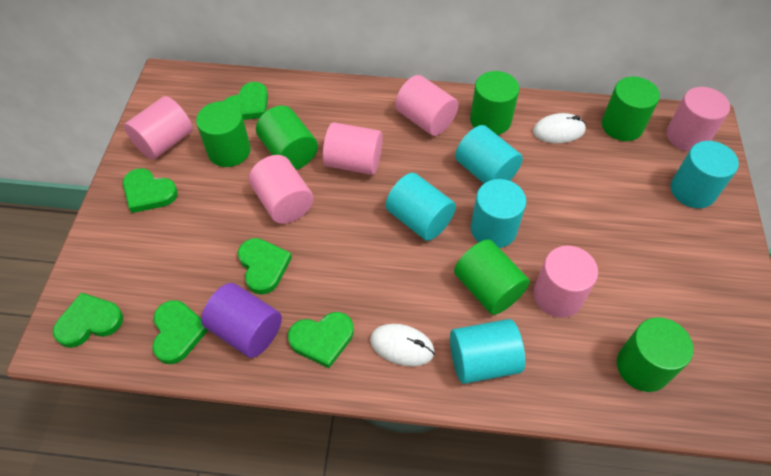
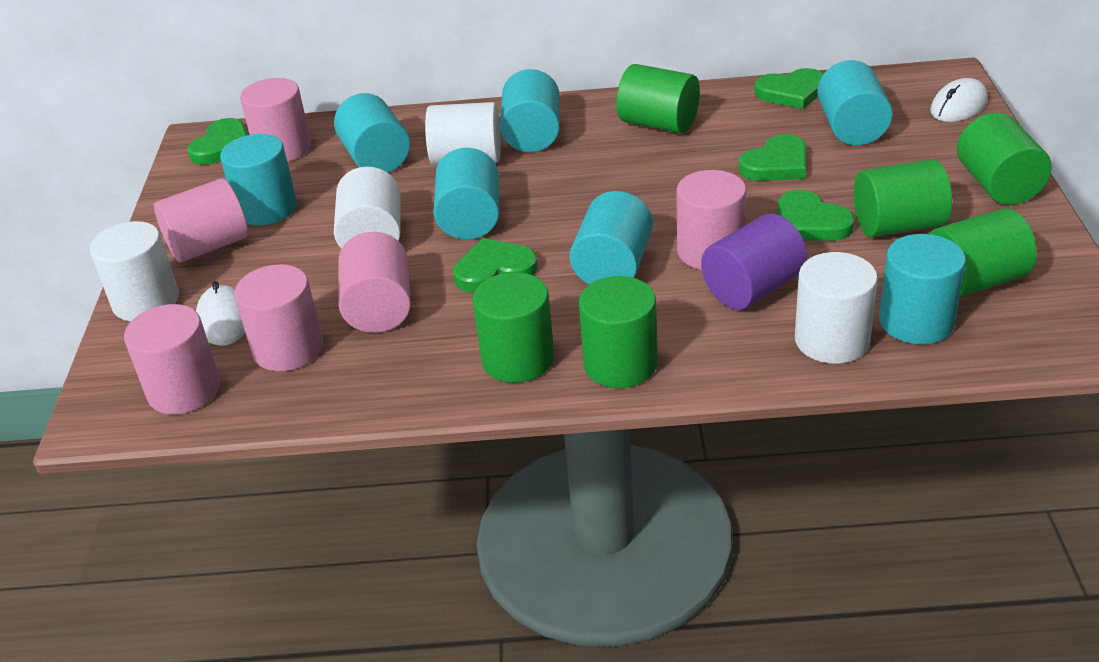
green heart: 6 -> 5
turquoise cylinder: 5 -> 7
white cylinder: 0 -> 4

